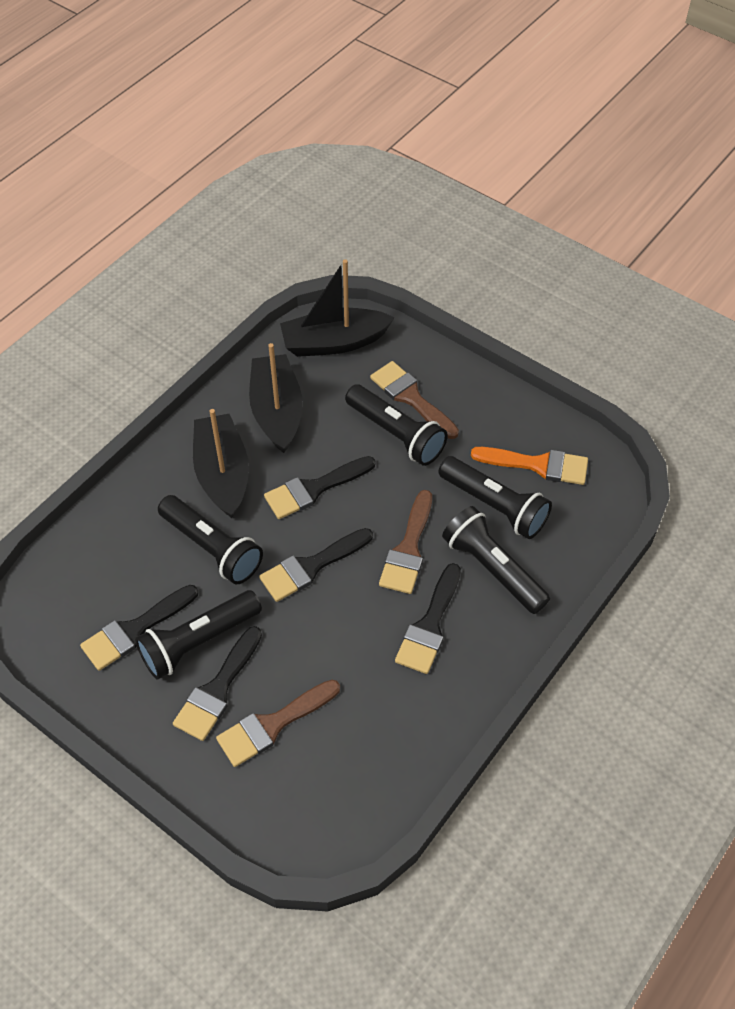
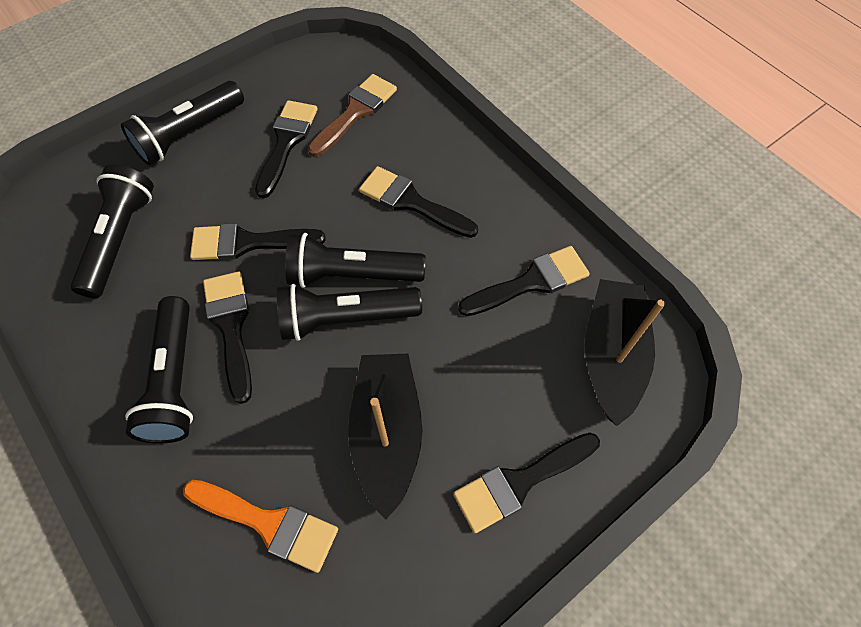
black boat: 3 -> 2
black brush: 5 -> 6
brown brush: 3 -> 1

